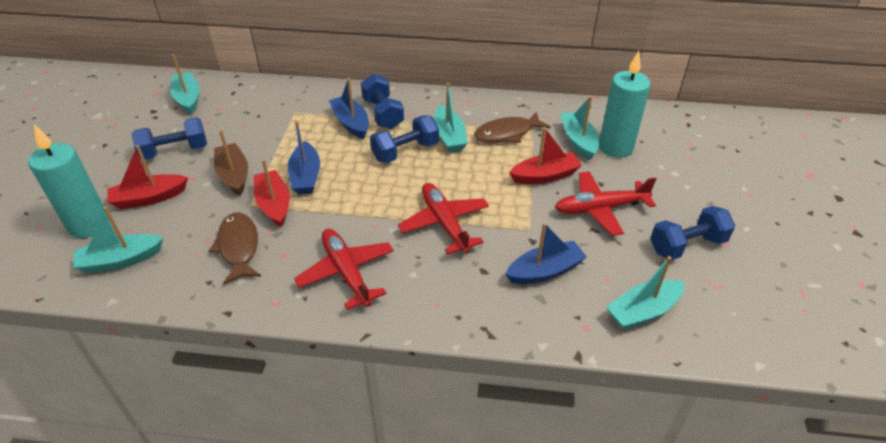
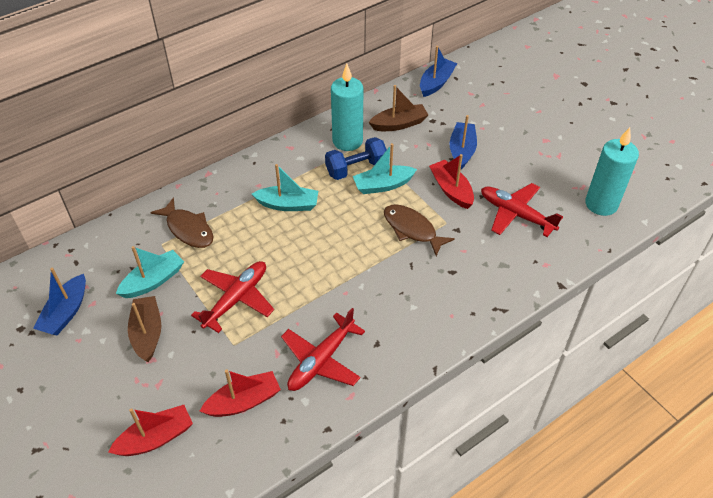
blue dumbbell: 4 -> 1
brown boat: 1 -> 2
turquoise boat: 5 -> 3

